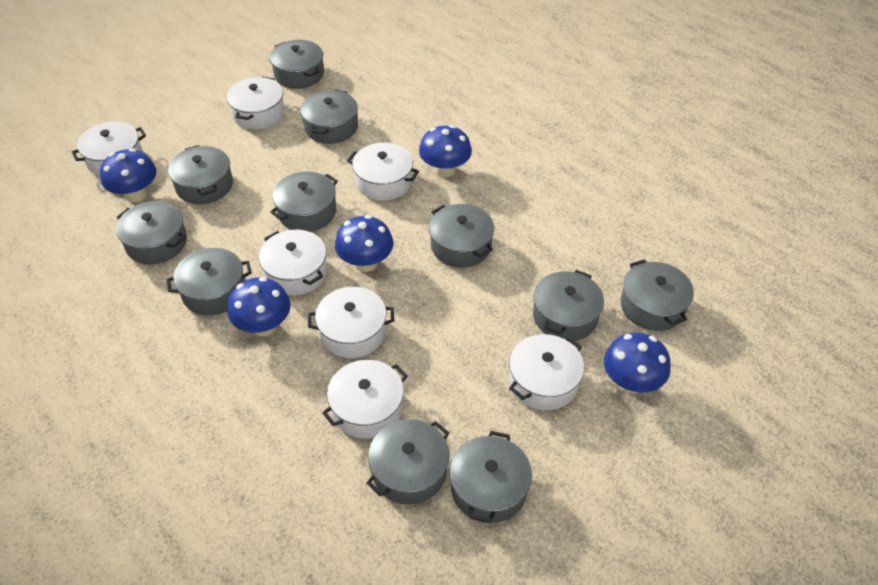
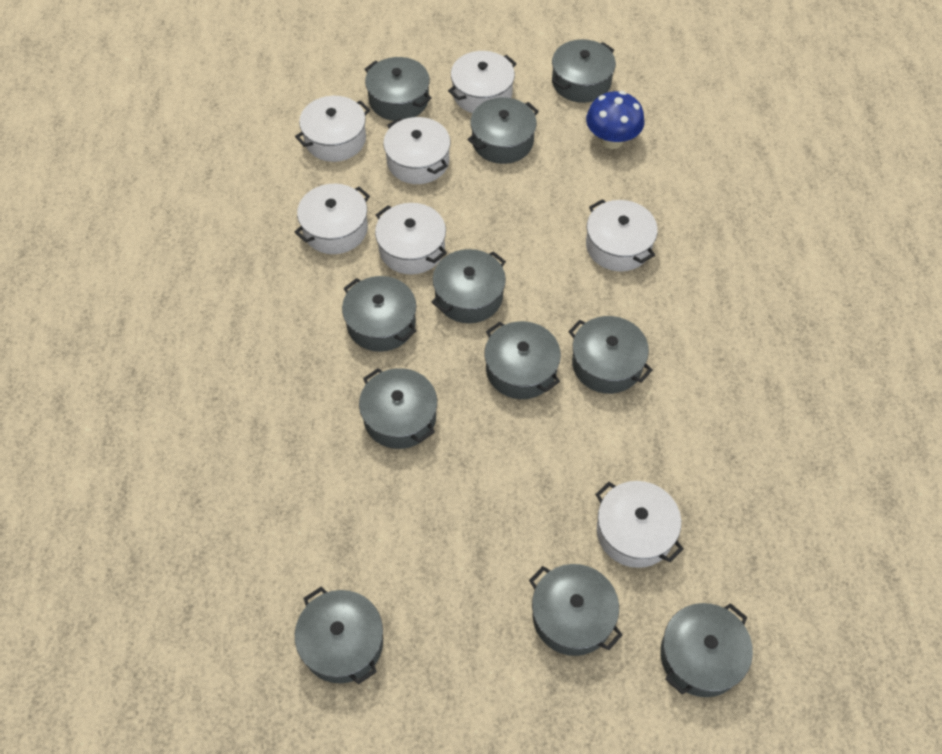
blue mushroom: 5 -> 1

